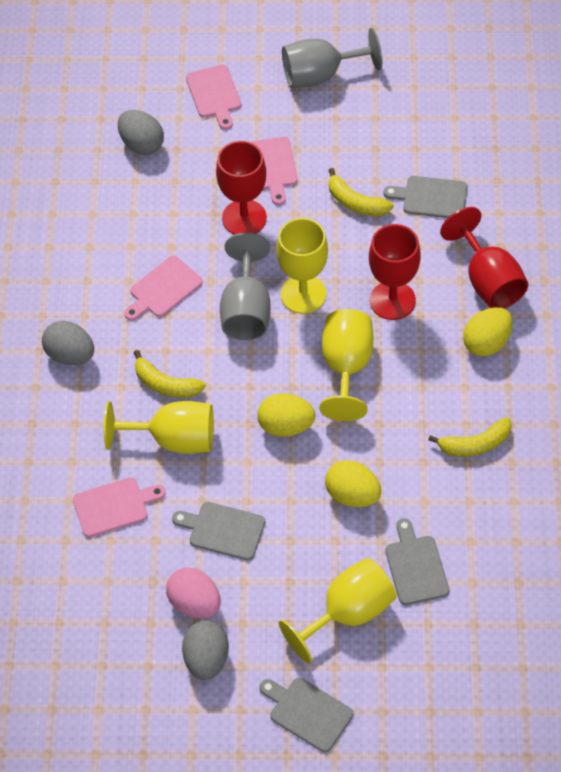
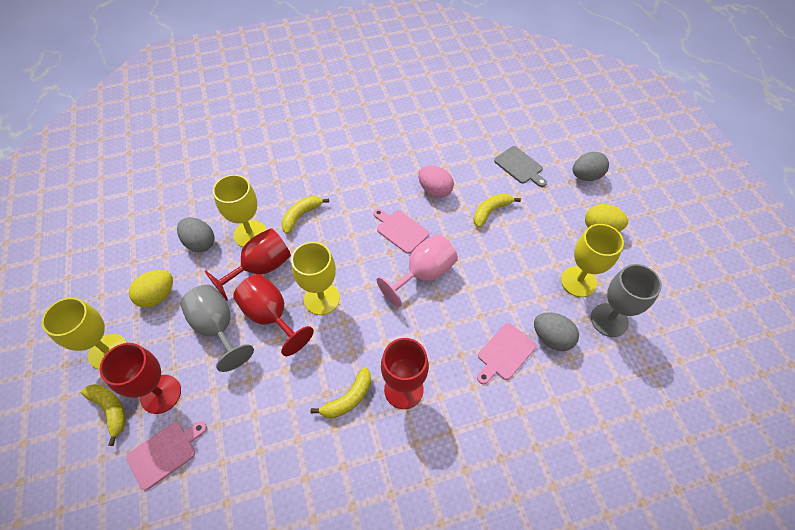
grey cutting board: 4 -> 1
pink cutting board: 4 -> 3
pink goblet: 0 -> 1
red goblet: 3 -> 4
yellow banana: 3 -> 4
yellow egg: 3 -> 2

